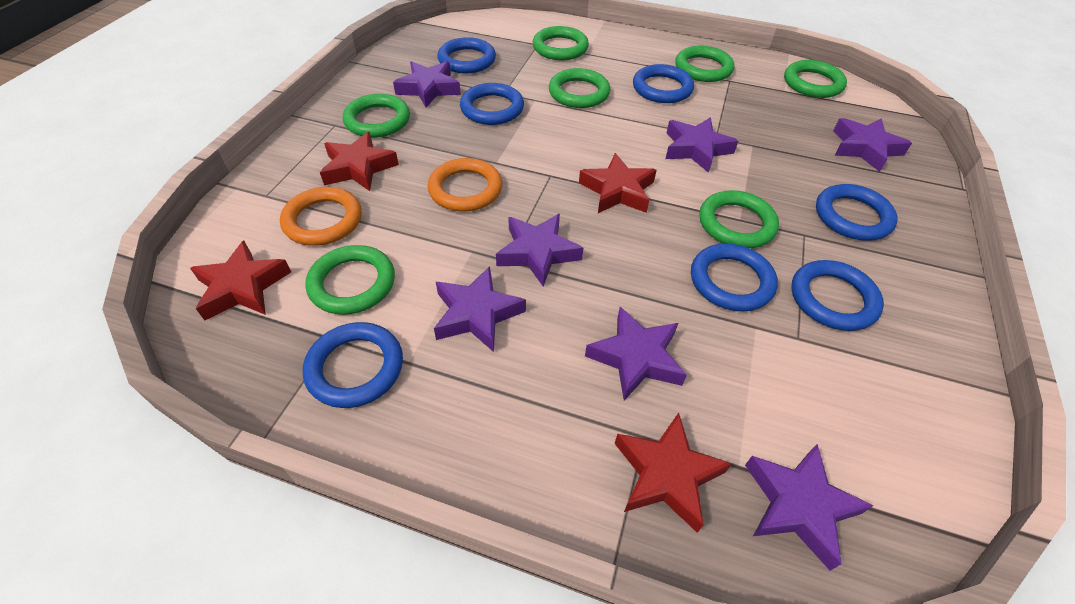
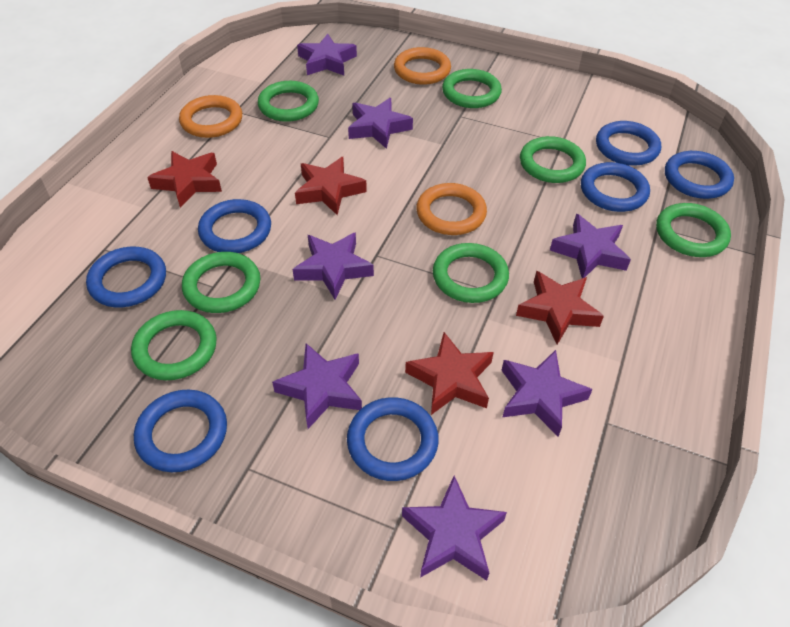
orange ring: 2 -> 3

